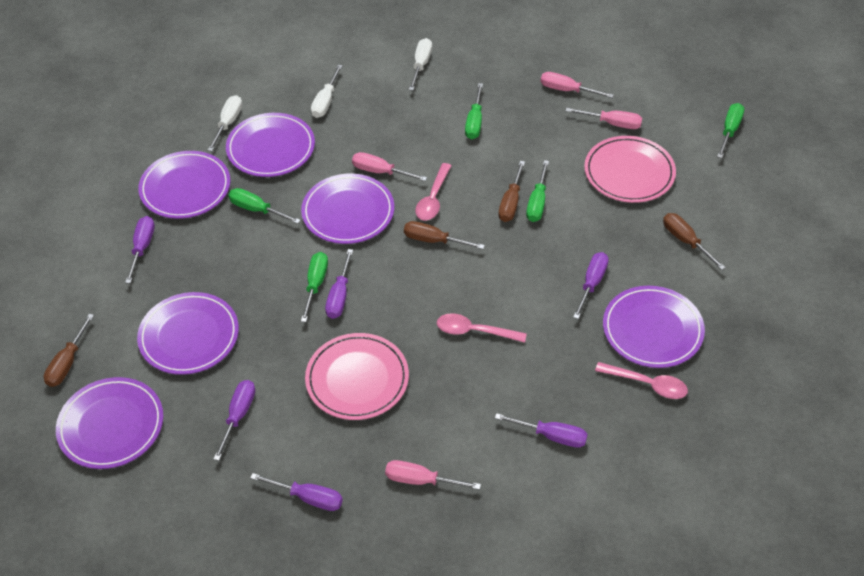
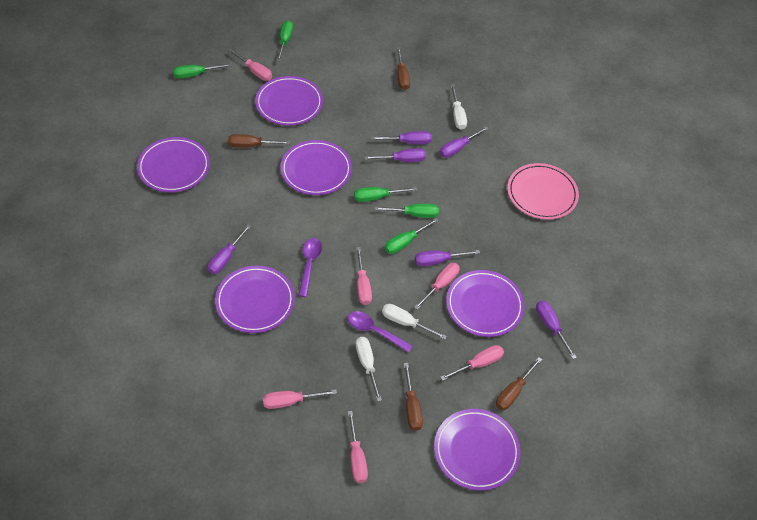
pink plate: 2 -> 1
pink screwdriver: 4 -> 6
pink spoon: 3 -> 0
purple spoon: 0 -> 2

